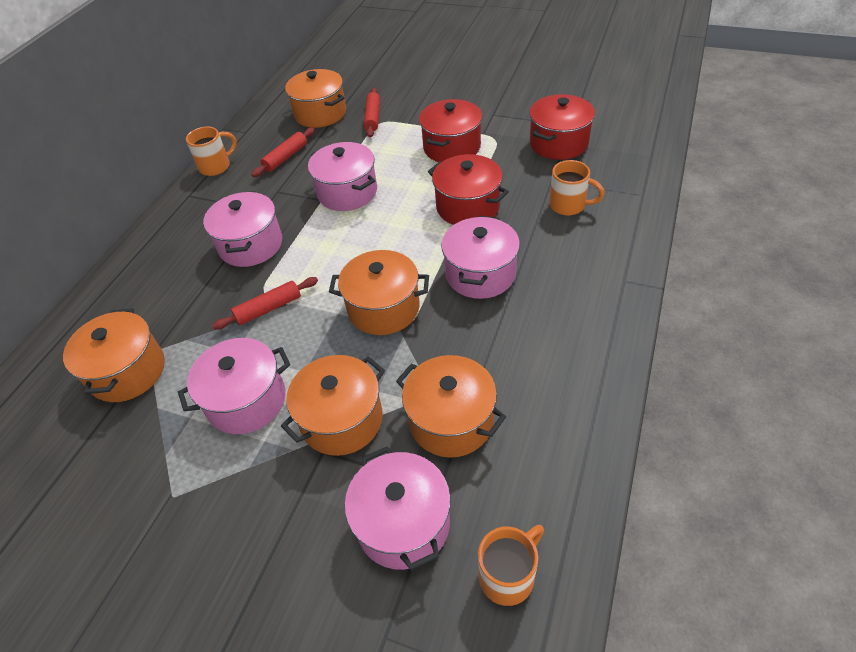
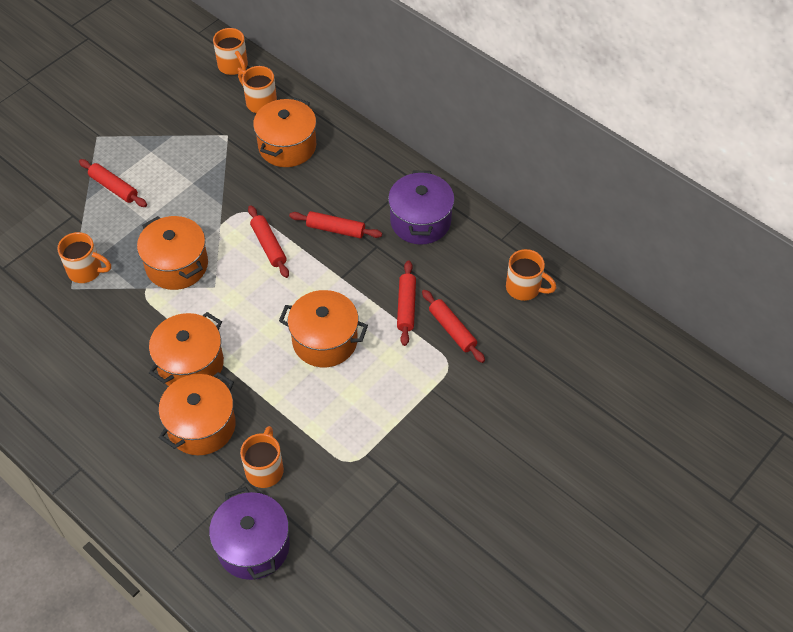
orange mug: 3 -> 5
pink pot: 5 -> 0
purple pot: 0 -> 2
red pot: 3 -> 0
red rolling pin: 3 -> 5

